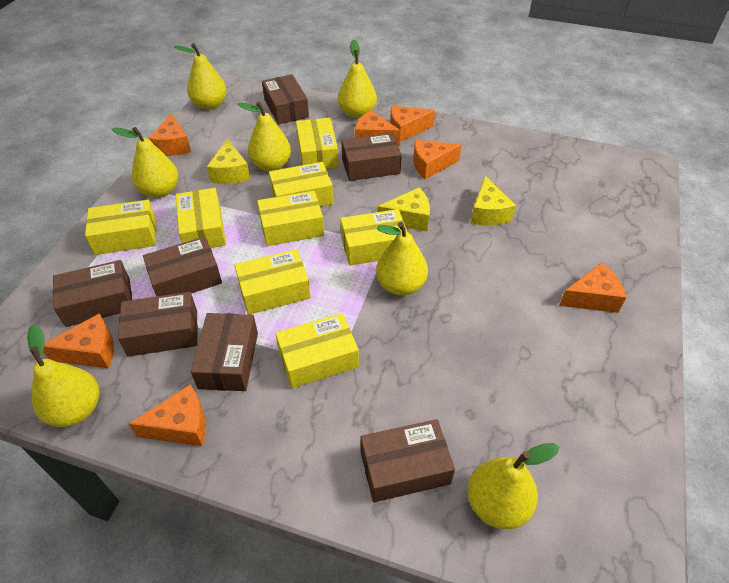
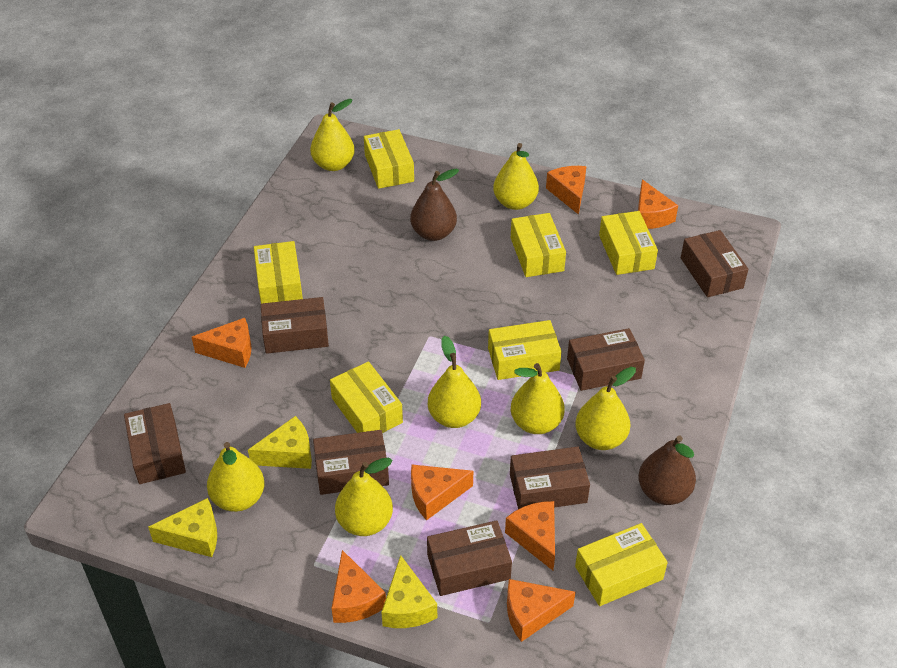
brown pear: 0 -> 2
yellow box: 8 -> 7

